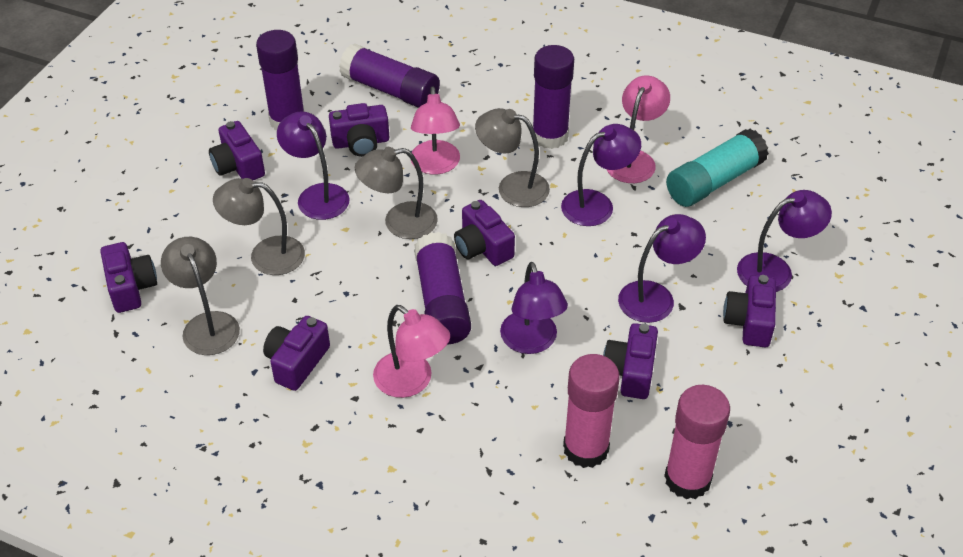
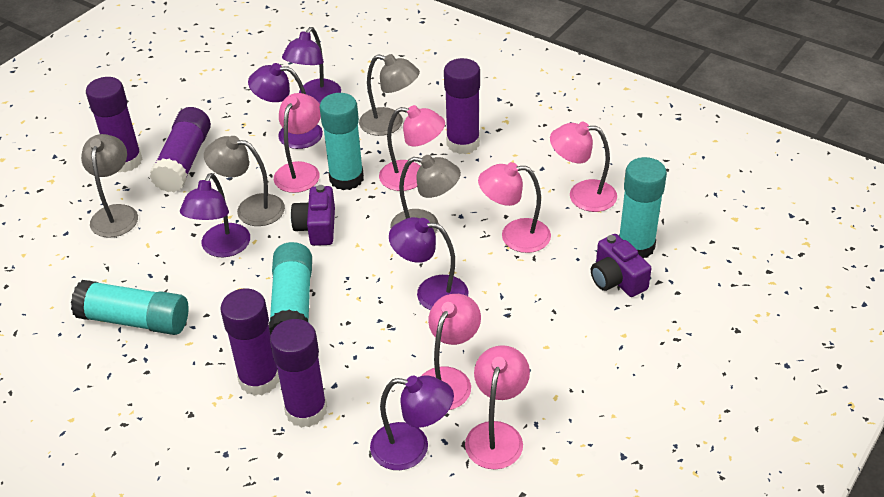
pink glue stick: 2 -> 0
pink lamp: 3 -> 6
purple camera: 7 -> 2
purple glue stick: 4 -> 5
turquoise glue stick: 1 -> 4

